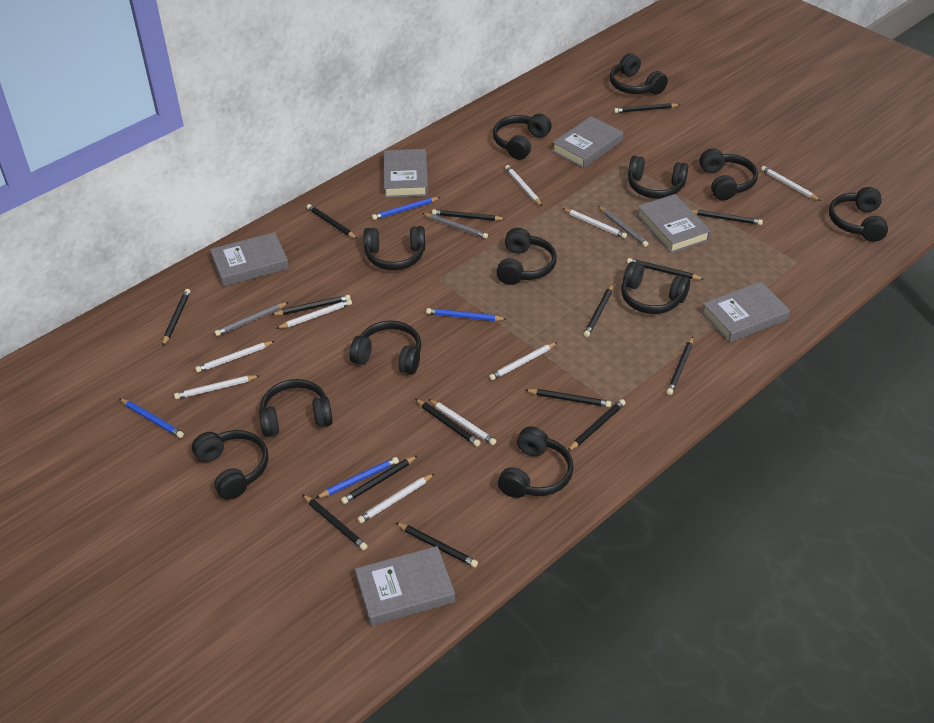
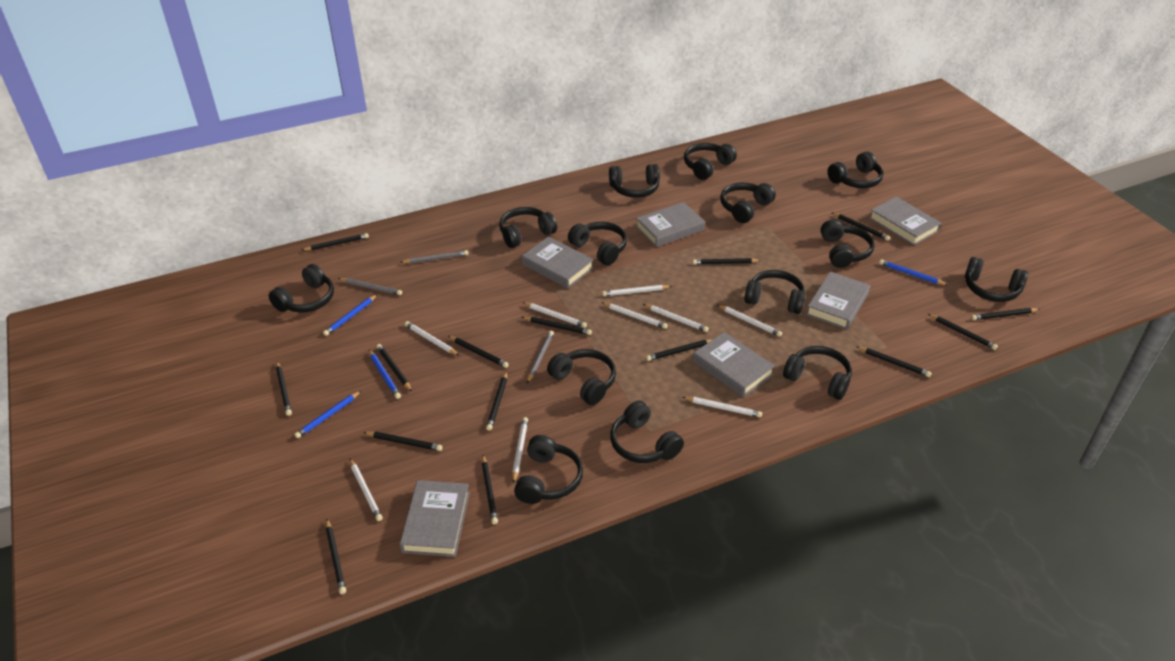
black headphones: 12 -> 14

